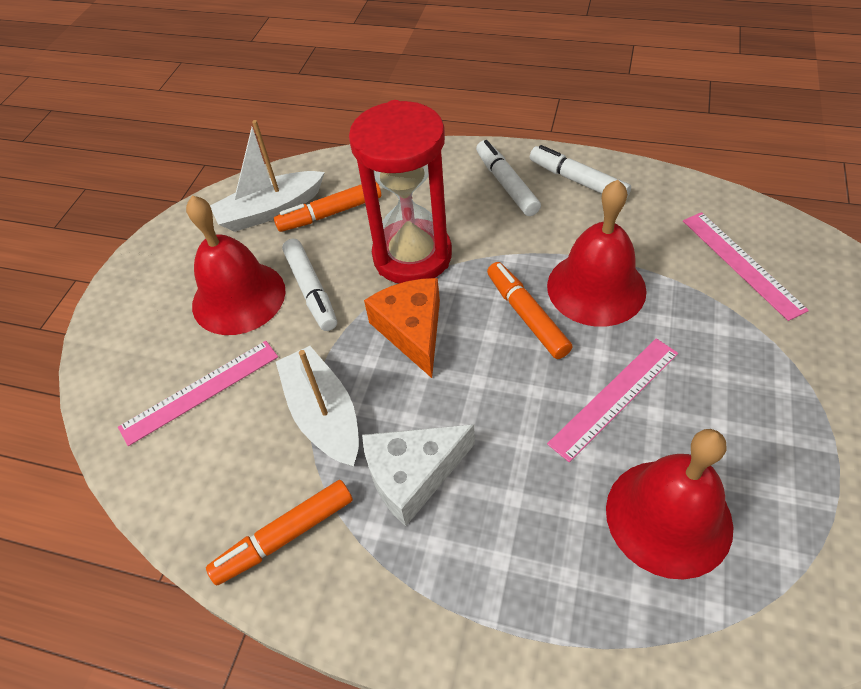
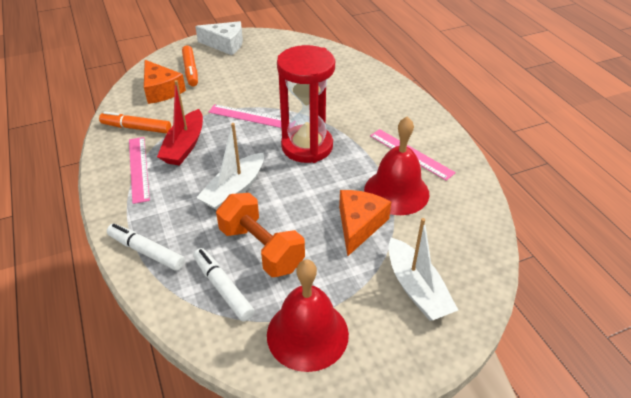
orange cheese: 1 -> 2
orange dumbbell: 0 -> 1
orange marker: 3 -> 2
red bell: 3 -> 2
red boat: 0 -> 1
white marker: 3 -> 2

